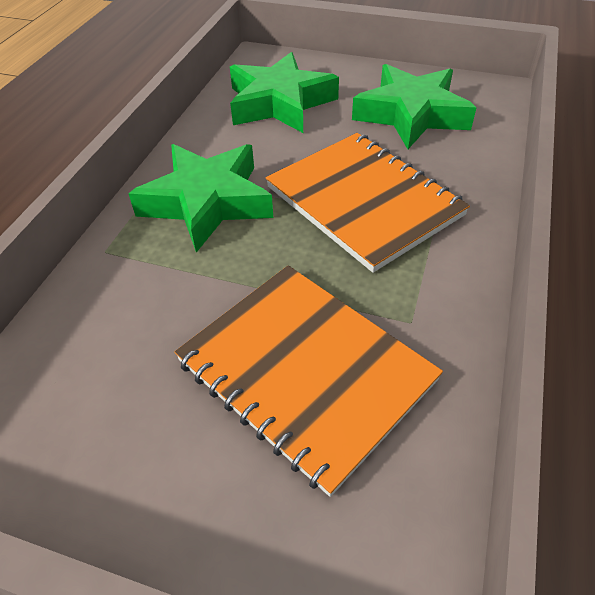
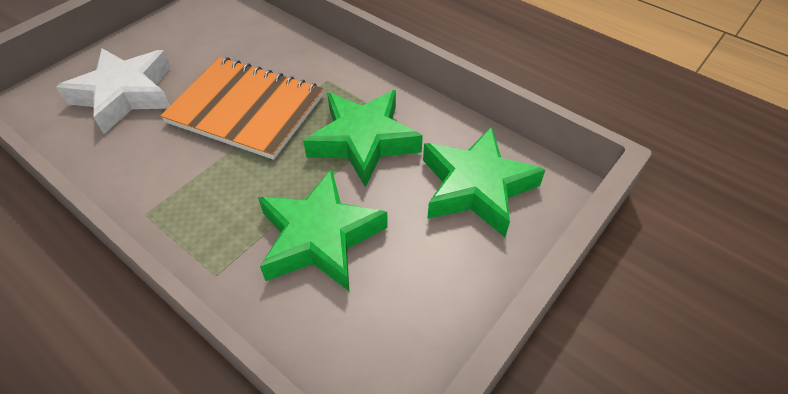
orange notebook: 2 -> 1
white star: 0 -> 1

